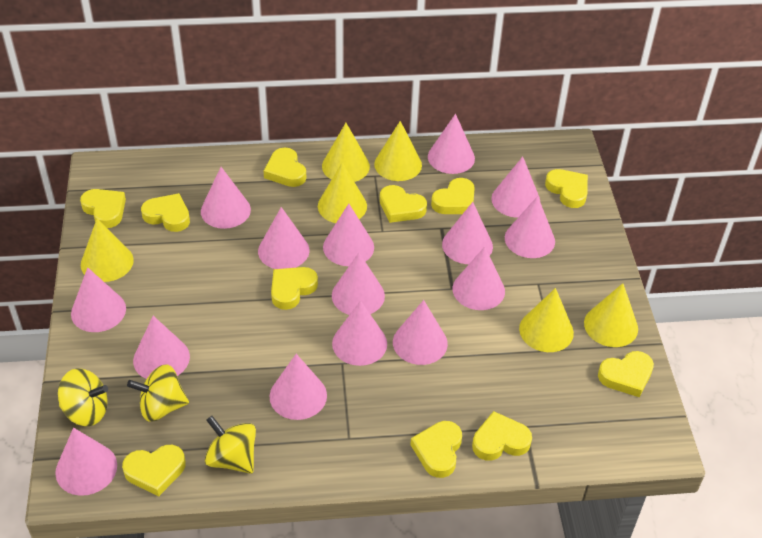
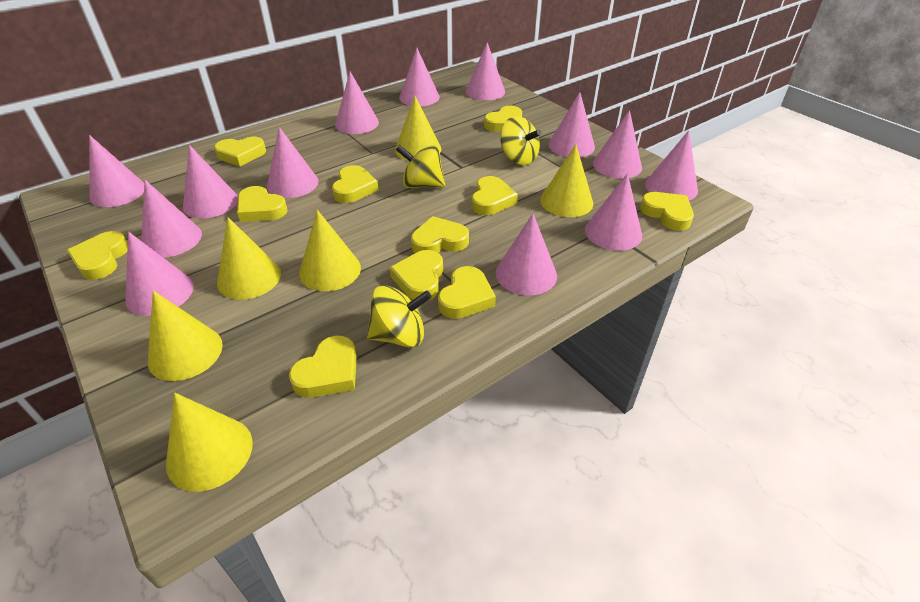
pink cone: 15 -> 13

